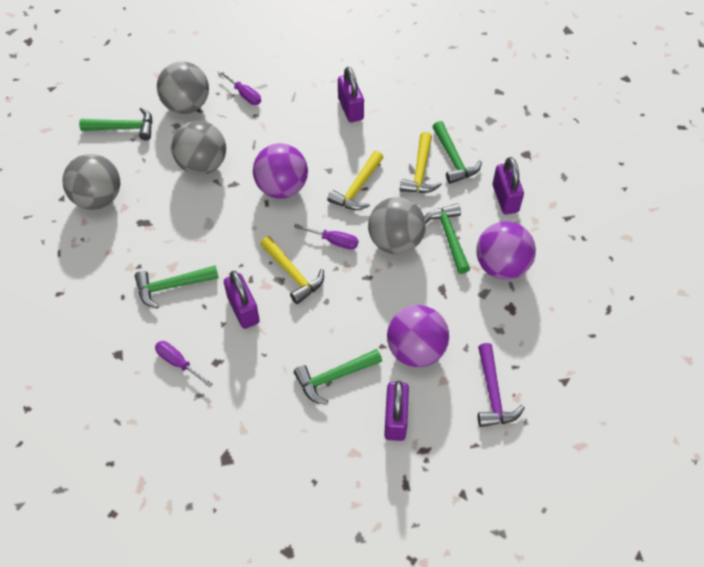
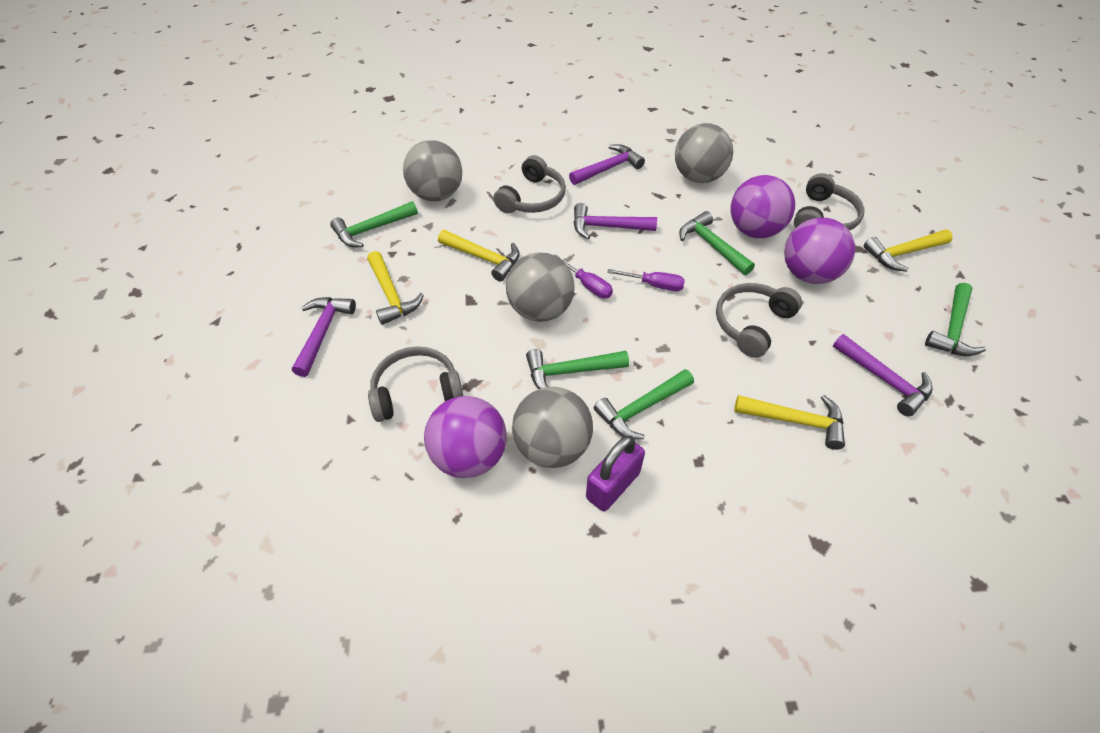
grey headphones: 0 -> 4
purple hammer: 1 -> 4
purple padlock: 4 -> 1
purple screwdriver: 3 -> 2
yellow hammer: 3 -> 4

